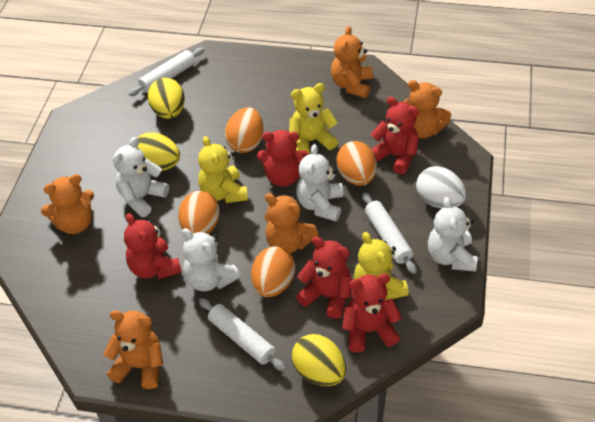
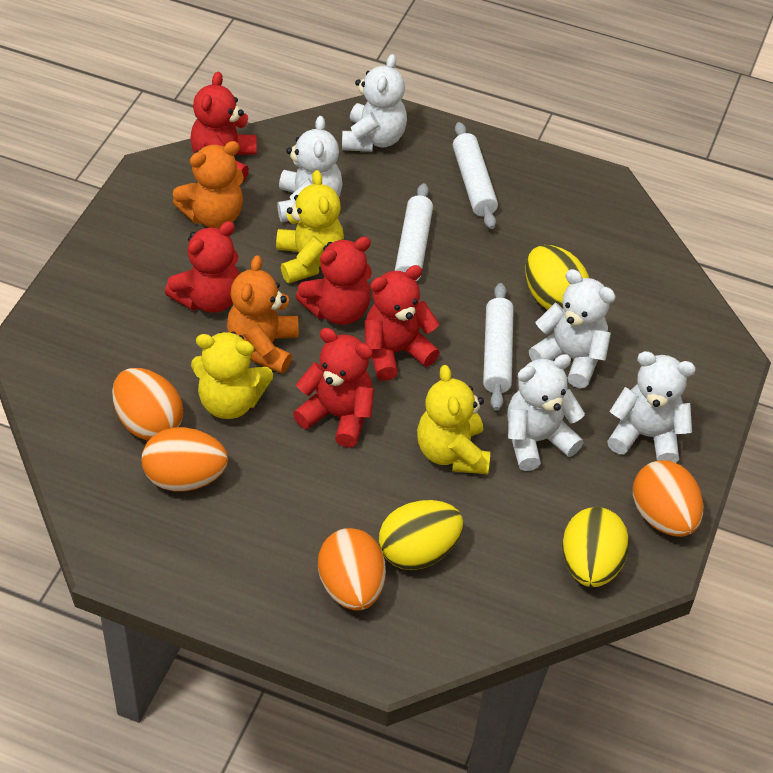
orange teddy bear: 5 -> 2
white egg: 1 -> 0
white teddy bear: 4 -> 5

